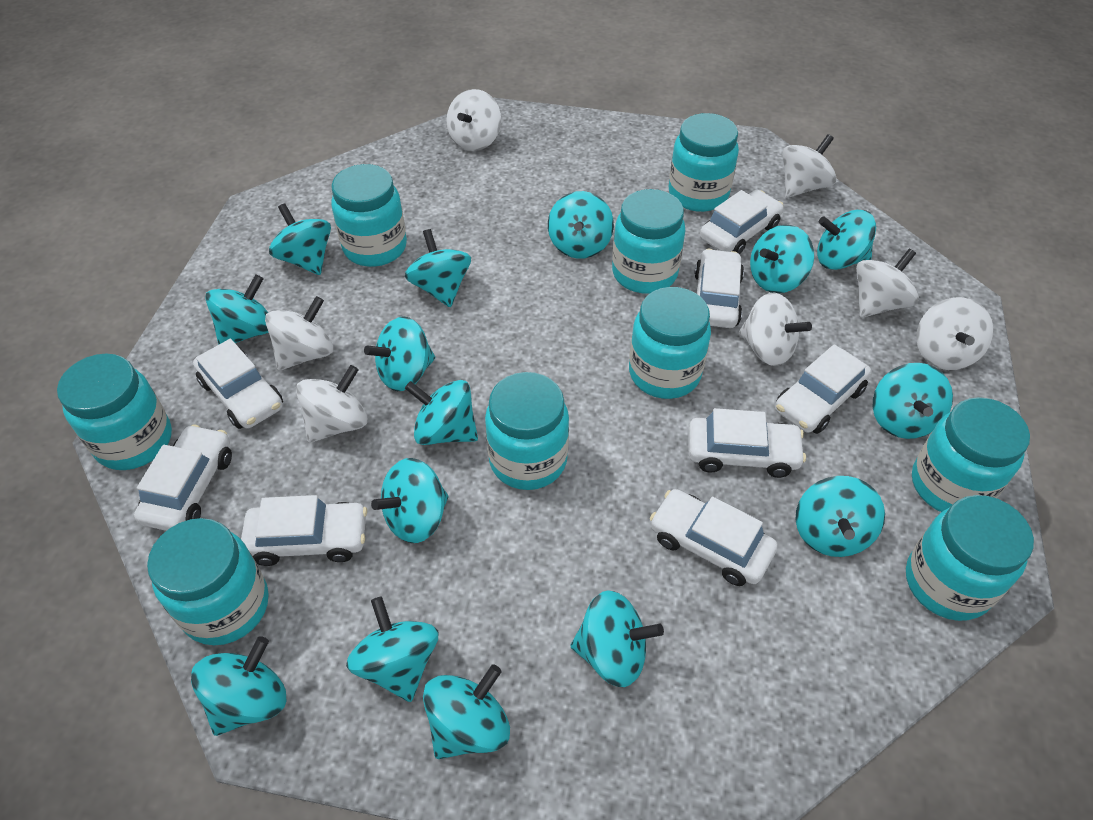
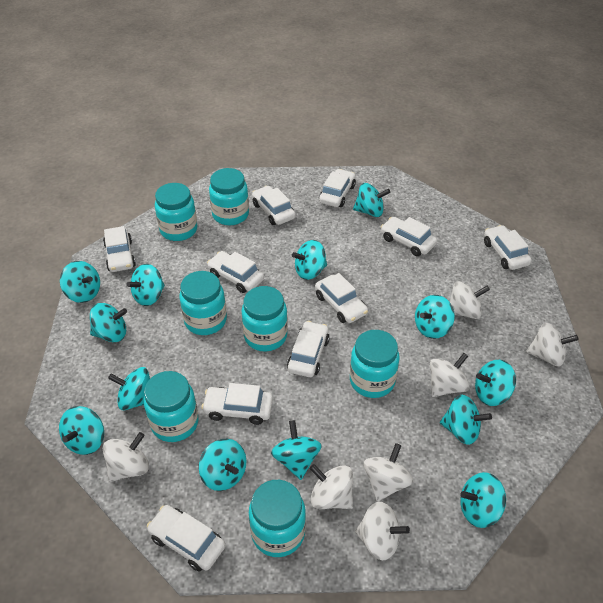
turquoise jar: 9 -> 7
turquoise spinning top: 15 -> 13
white car: 8 -> 10

